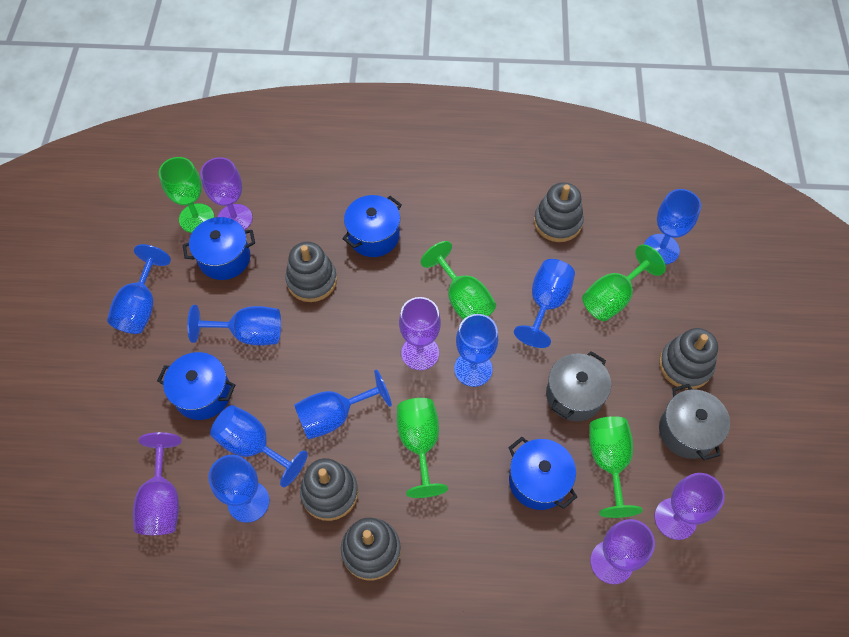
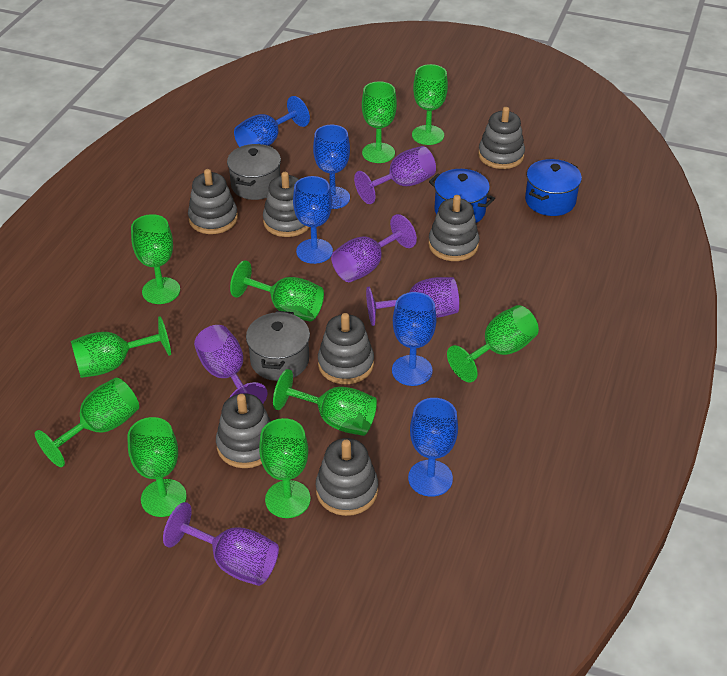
blue goblet: 8 -> 5
blue pot: 4 -> 2
green goblet: 5 -> 10
grey stacking toy: 5 -> 7

